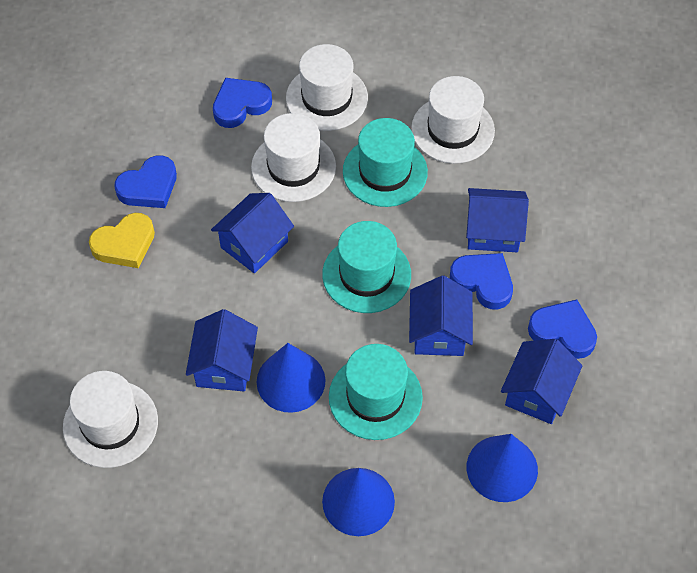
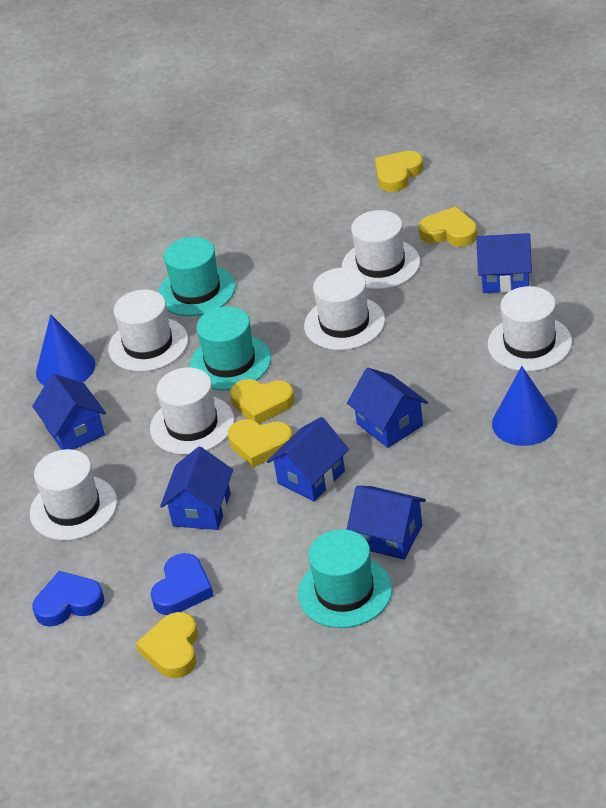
blue cone: 3 -> 2
blue heart: 4 -> 2
blue house: 5 -> 6
white hat: 4 -> 6
yellow heart: 1 -> 5

